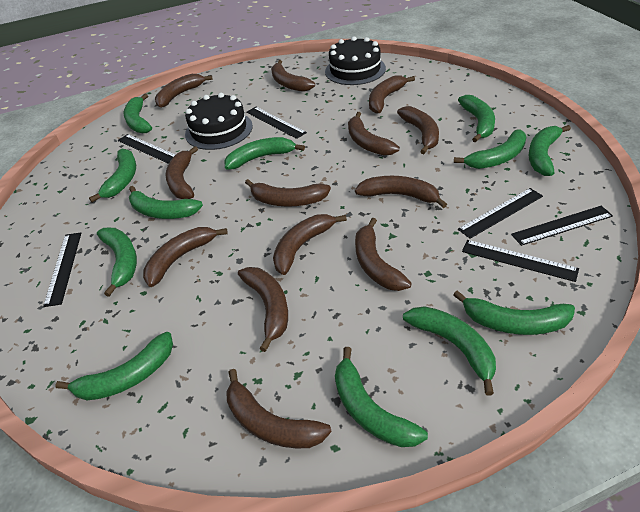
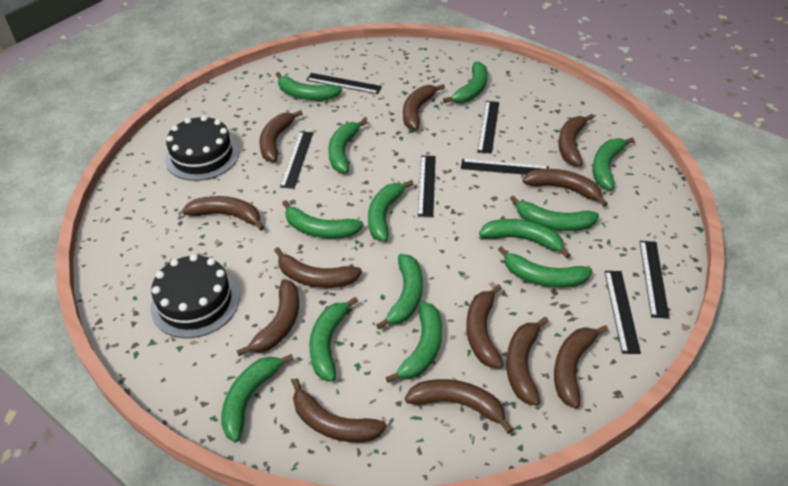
black ruler: 6 -> 7
brown banana: 13 -> 12
green banana: 12 -> 13

